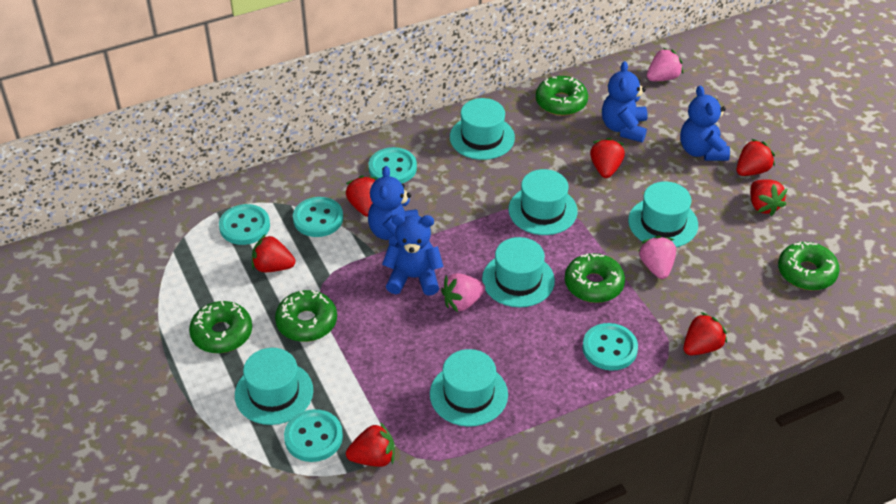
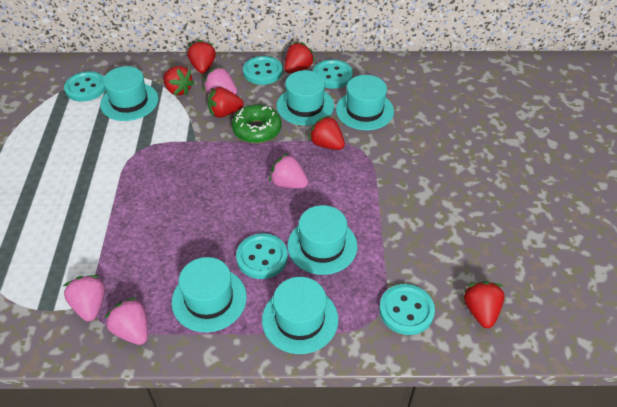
blue teddy bear: 4 -> 0
green donut: 5 -> 1
pink strawberry: 3 -> 4
red strawberry: 7 -> 6

